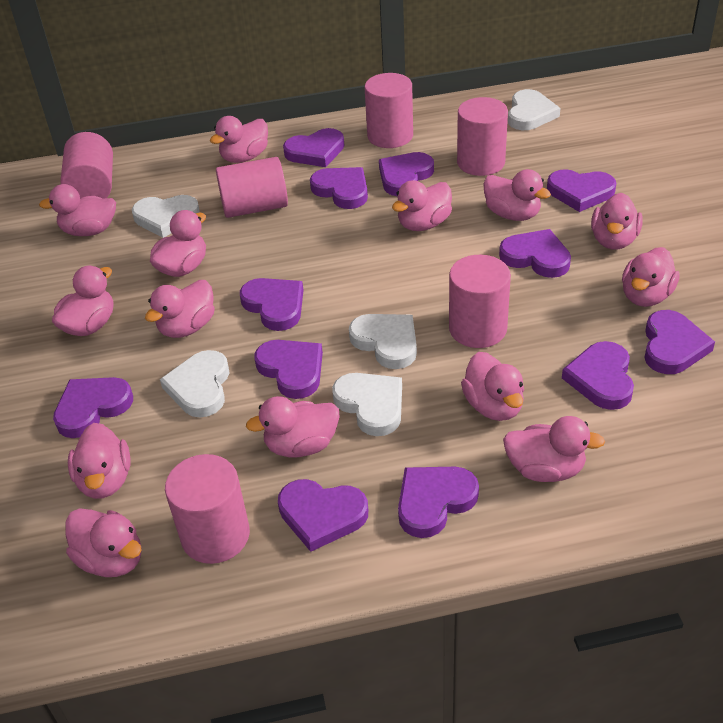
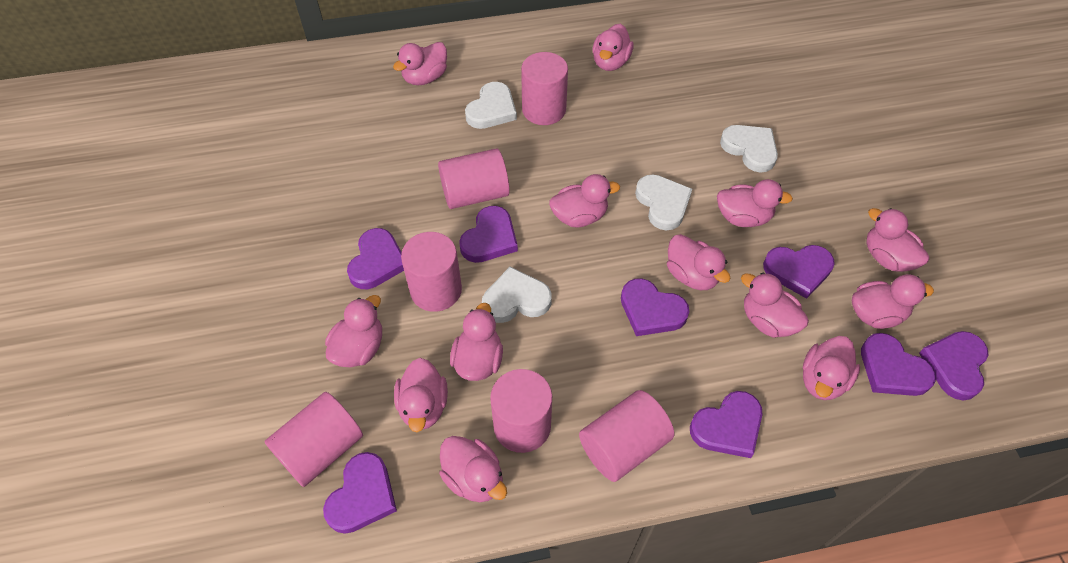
pink duck: 14 -> 13
purple heart: 12 -> 8
white heart: 5 -> 4

